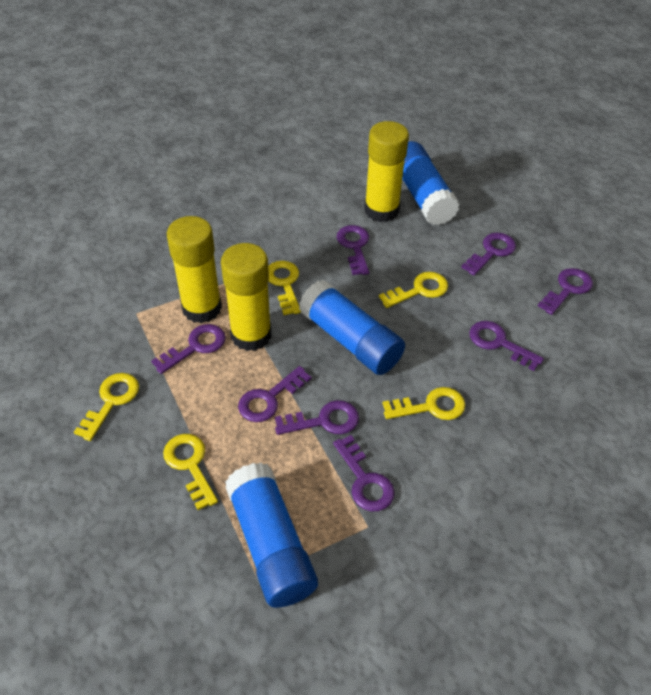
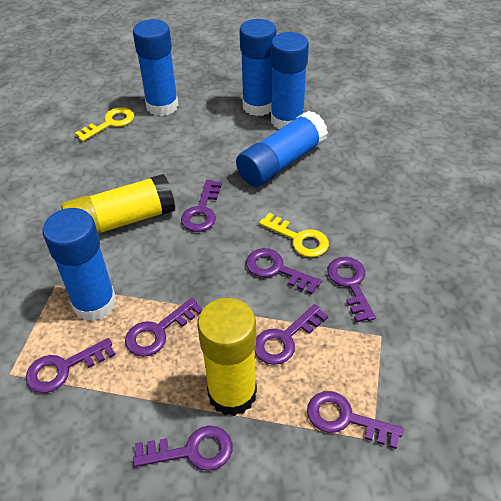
blue glue stick: 3 -> 5
yellow glue stick: 3 -> 2
yellow key: 5 -> 2

